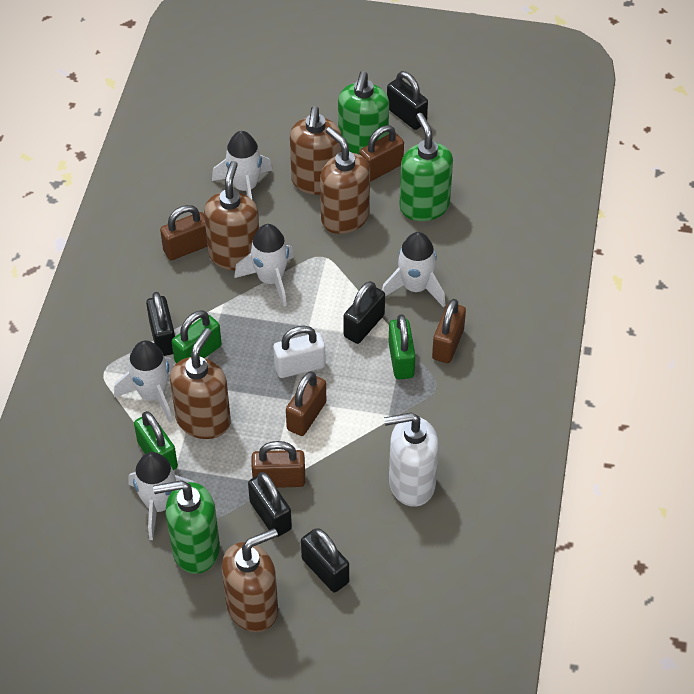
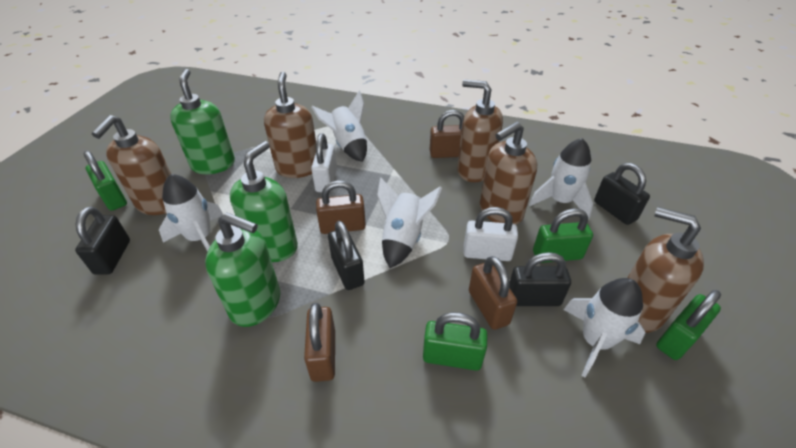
black padlock: 5 -> 4
brown padlock: 5 -> 4
green padlock: 3 -> 4
white padlock: 1 -> 2
white soap dispenser: 1 -> 0

